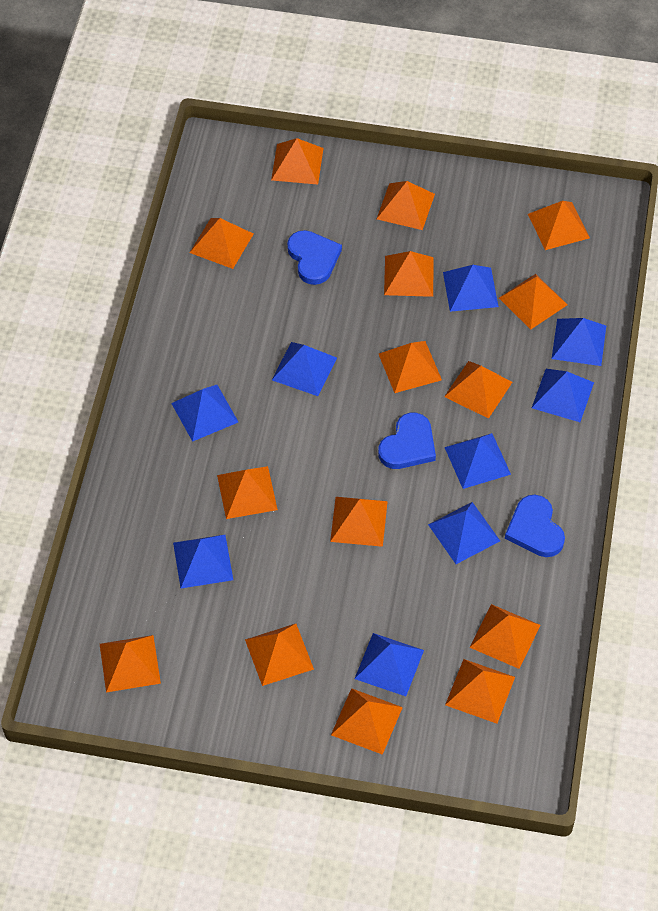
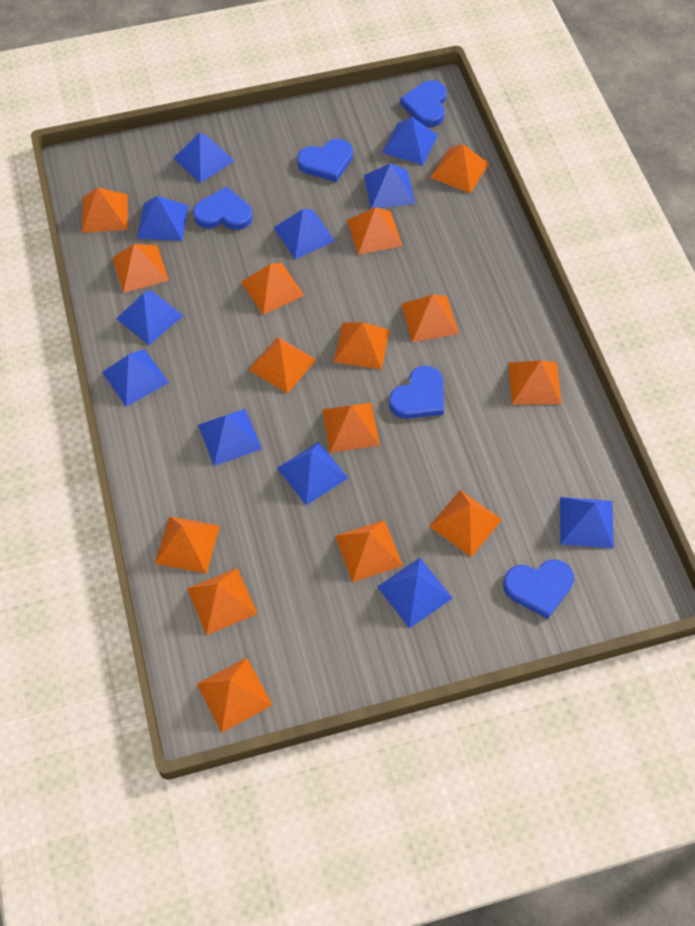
blue heart: 3 -> 5
blue pyramid: 9 -> 11

